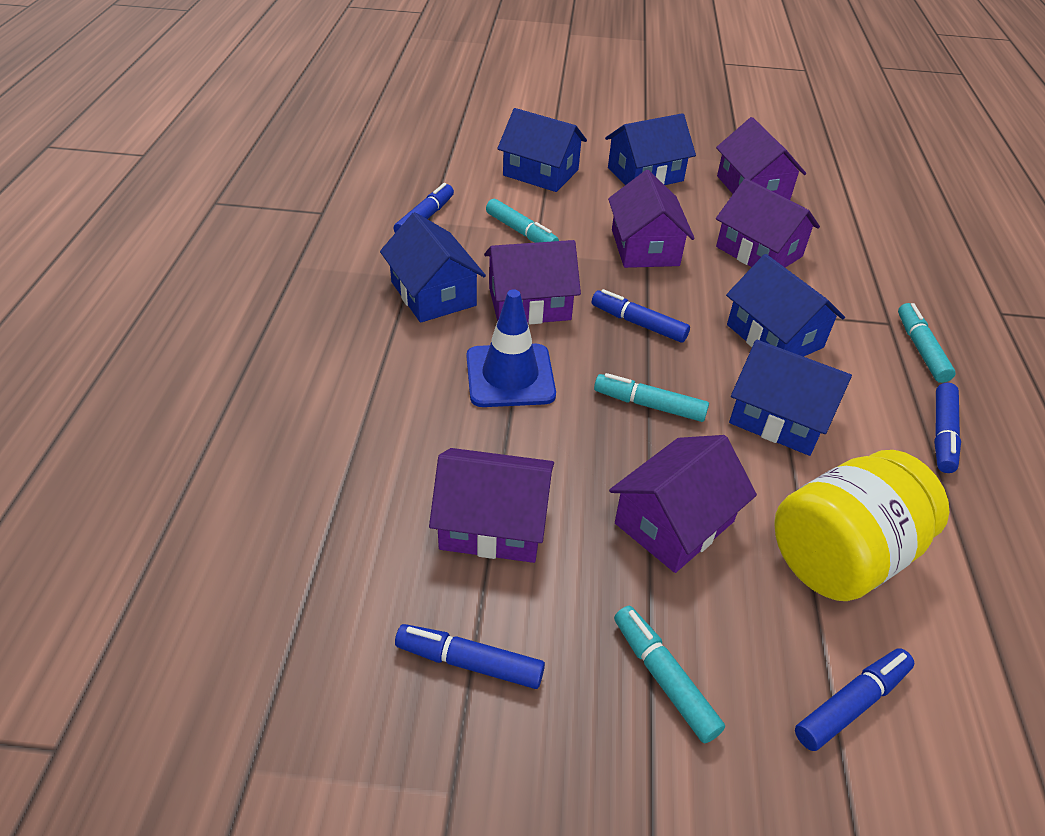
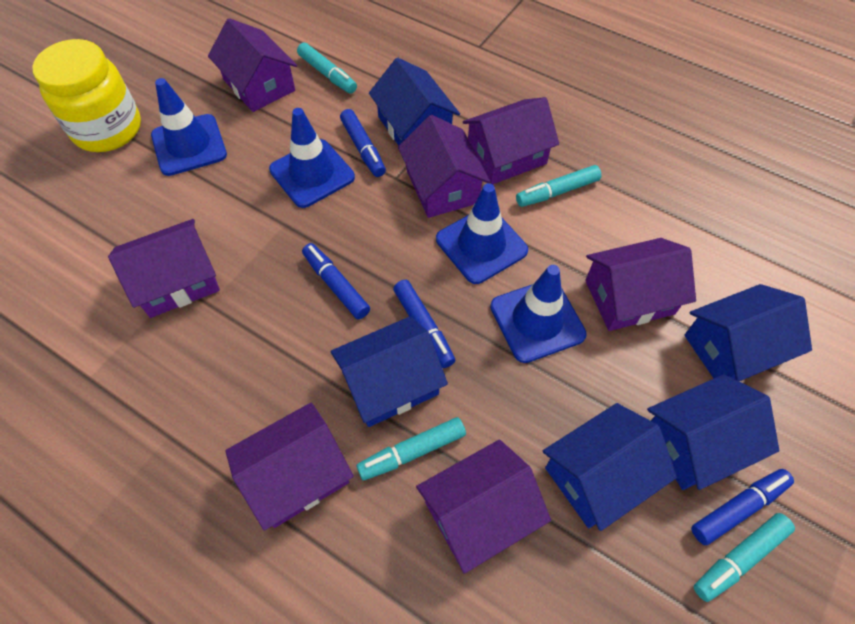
blue marker: 5 -> 4
blue traffic cone: 1 -> 4
purple house: 6 -> 7

